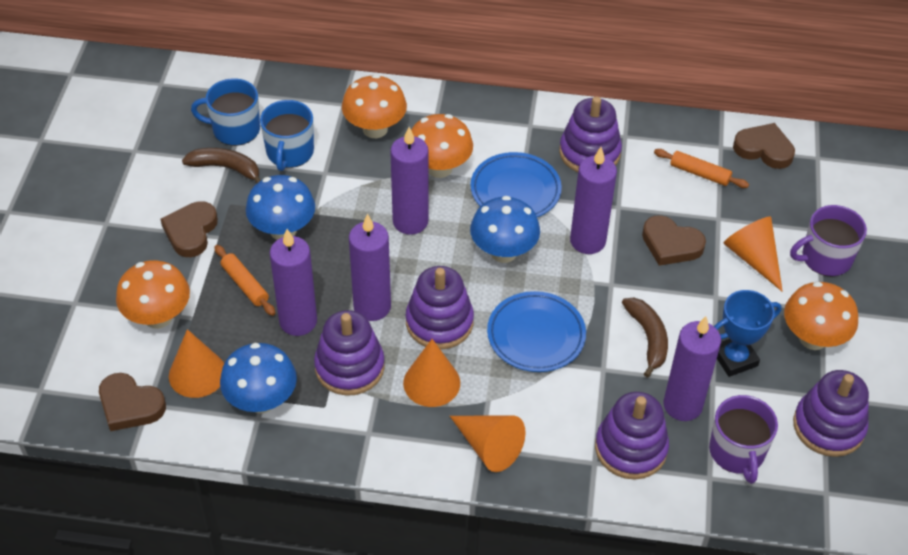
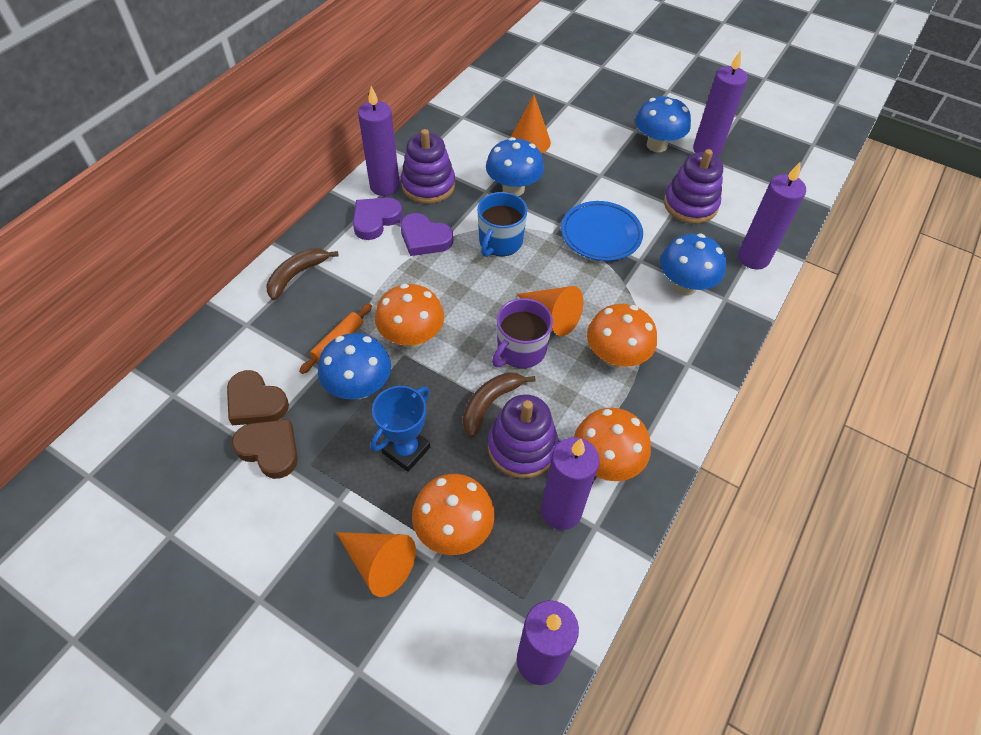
blue mug: 2 -> 1
blue mushroom: 3 -> 4
blue plate: 2 -> 1
brown heart: 4 -> 2
orange cone: 4 -> 3
orange rolling pin: 2 -> 1
purple heart: 0 -> 2
purple mug: 2 -> 1
purple stacking toy: 5 -> 3

